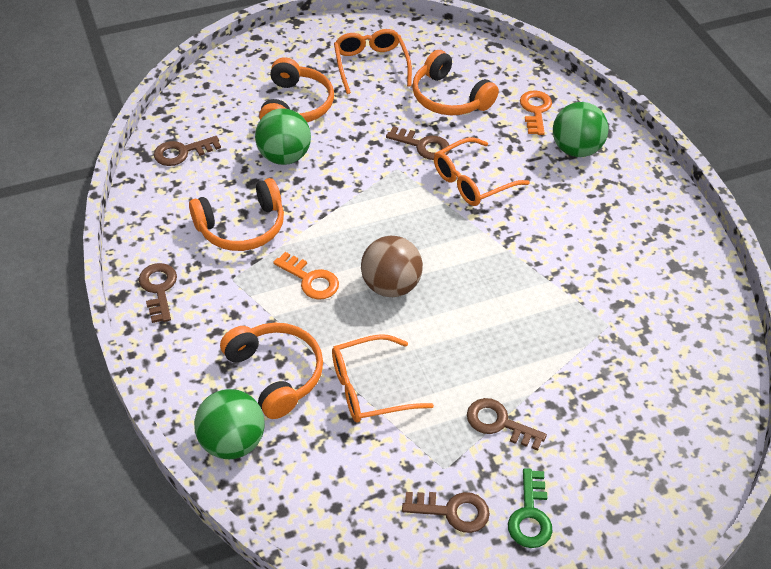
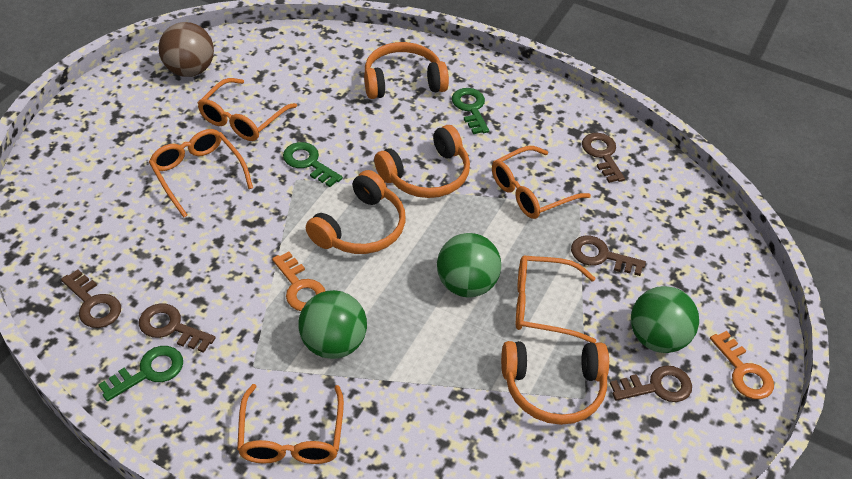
green key: 1 -> 3
orange glasses: 3 -> 5

